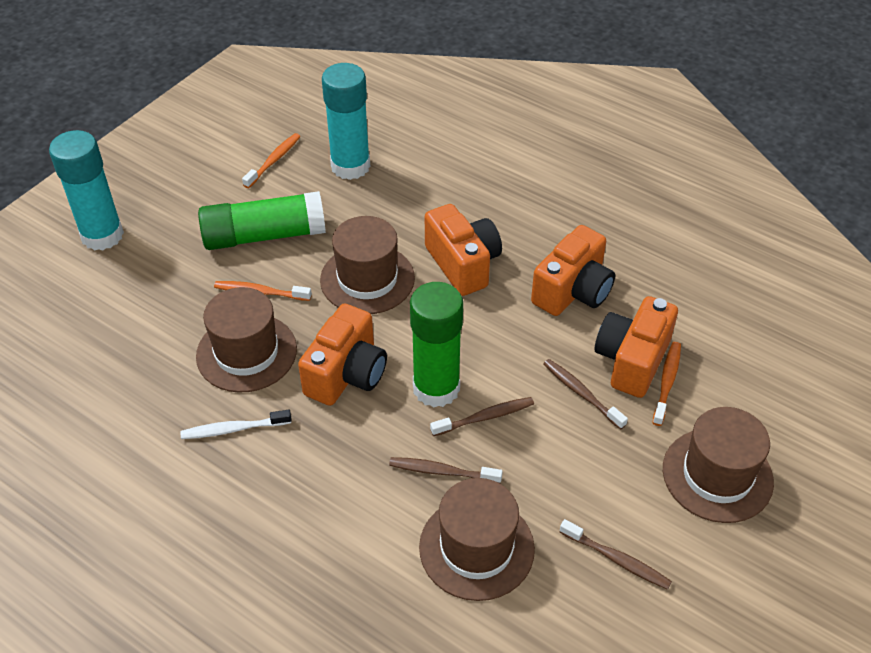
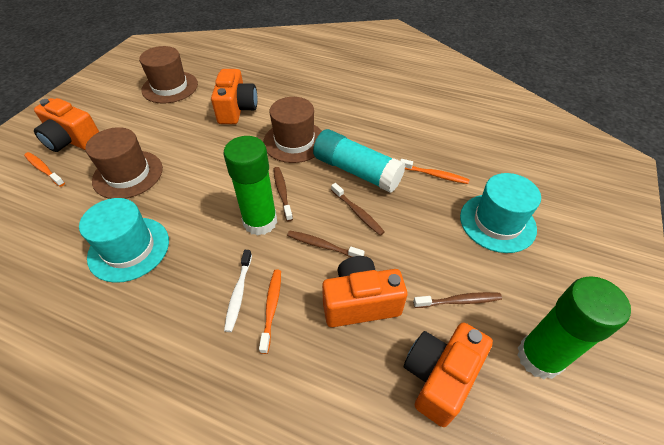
brown hat: 4 -> 3
turquoise glue stick: 2 -> 1
turquoise hat: 0 -> 2

